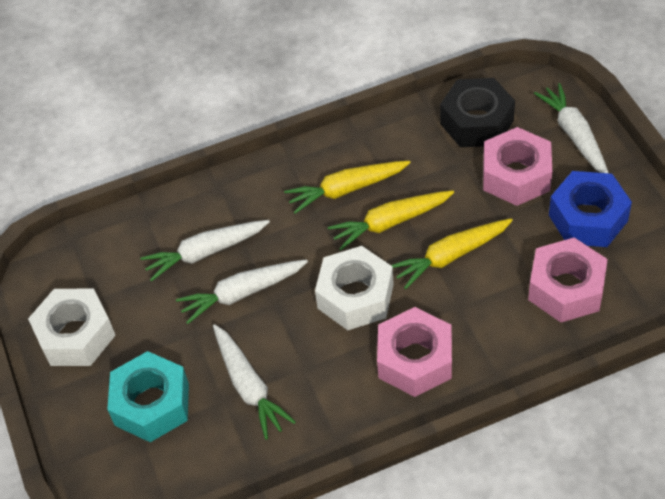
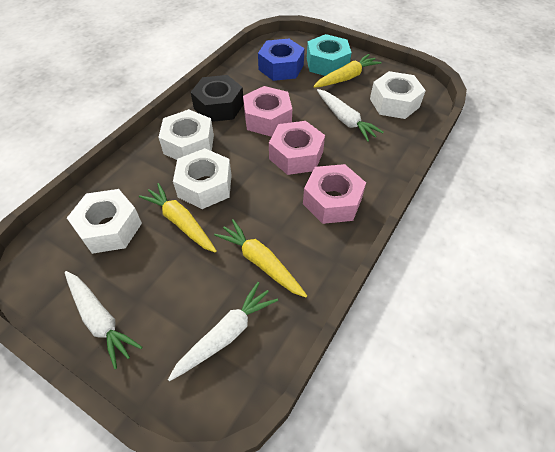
white carrot: 4 -> 3
white nut: 2 -> 4

